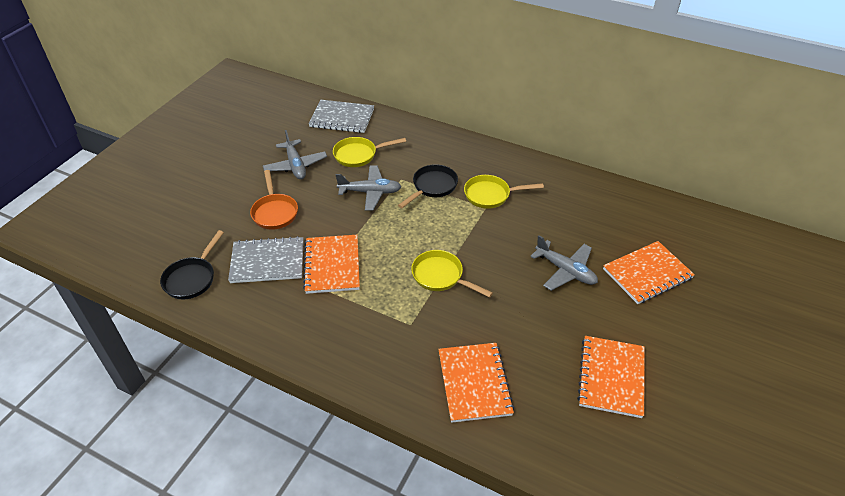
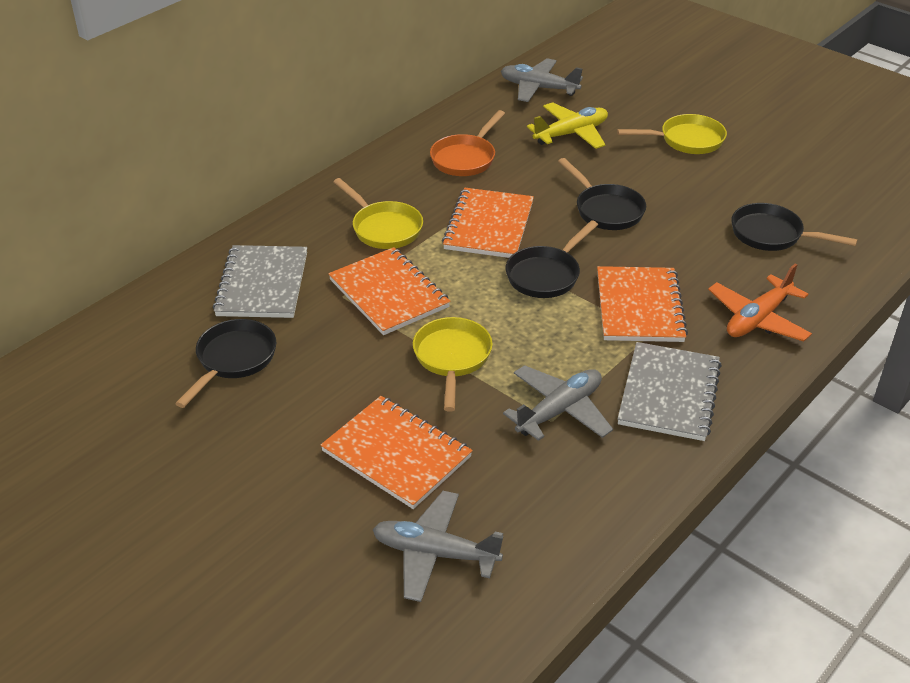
black pan: 2 -> 4
orange plane: 0 -> 1
yellow plane: 0 -> 1

